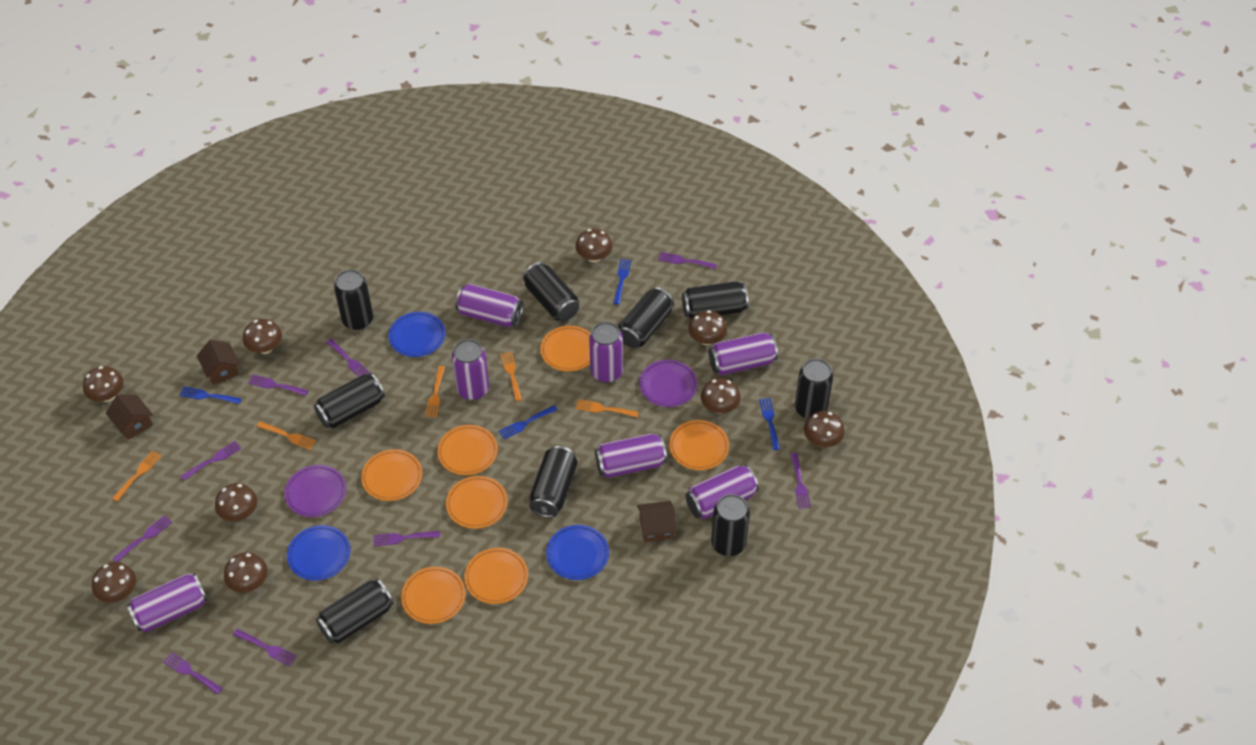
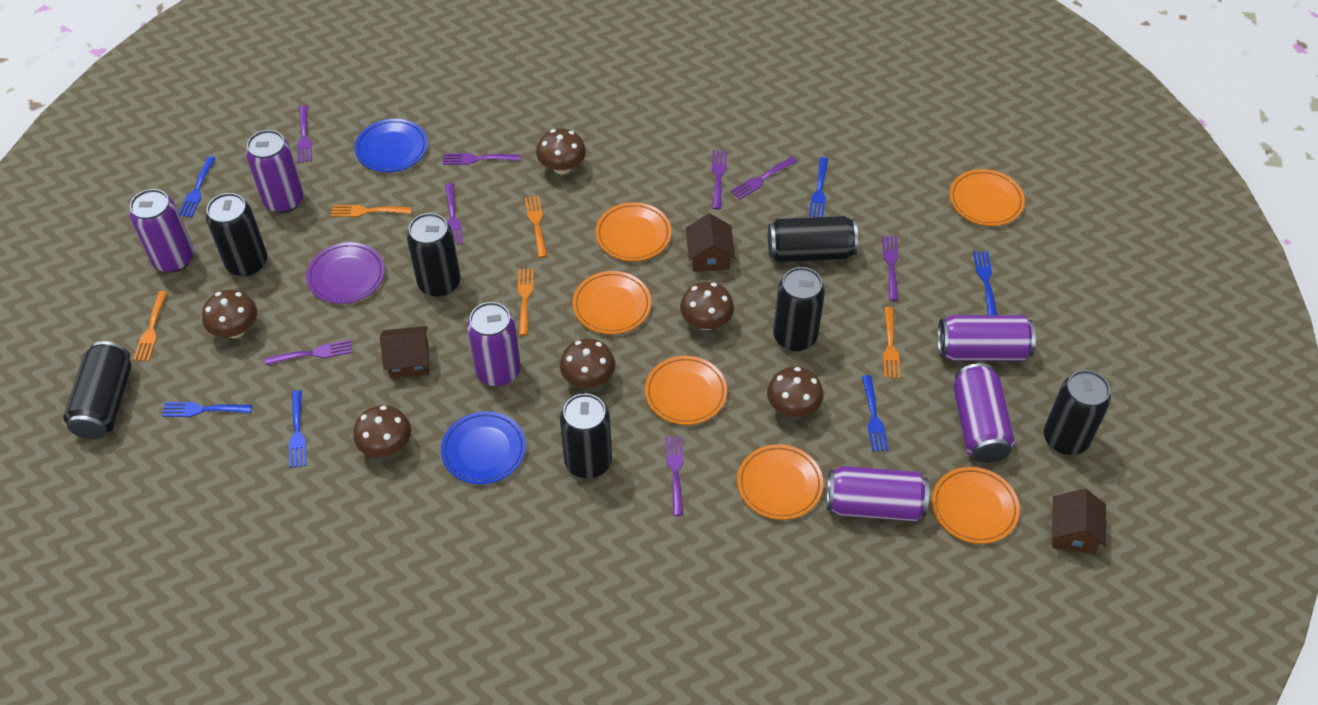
black can: 9 -> 7
blue fork: 4 -> 6
blue plate: 3 -> 2
brown mushroom: 9 -> 6
orange plate: 7 -> 6
purple can: 7 -> 6
purple fork: 9 -> 8
purple plate: 2 -> 1

